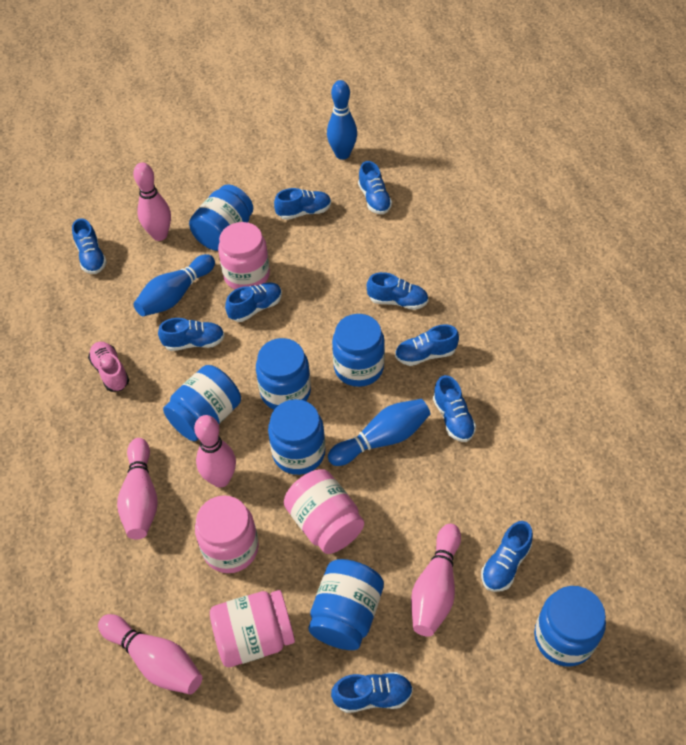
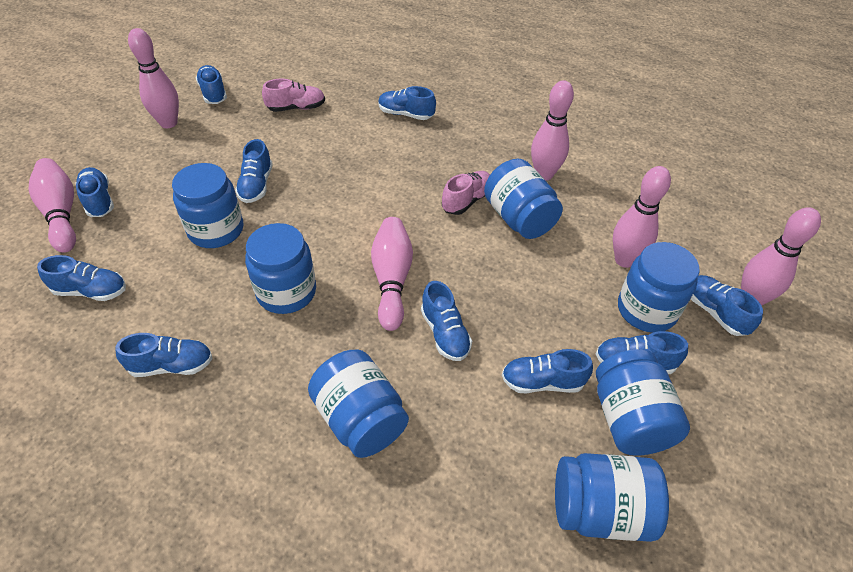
blue bowling pin: 3 -> 0
pink bowling pin: 5 -> 6
pink jar: 4 -> 0
pink shoe: 1 -> 2

